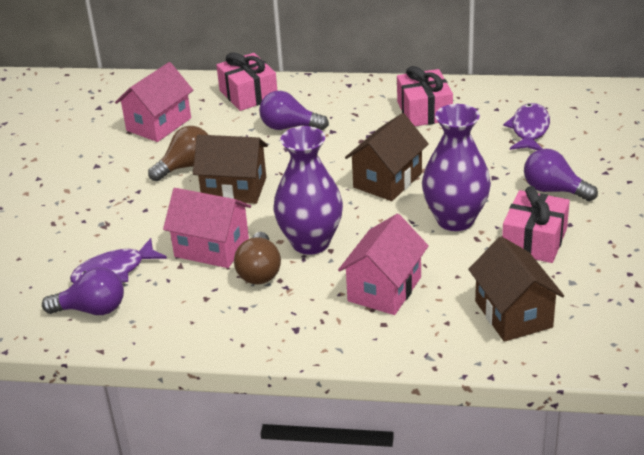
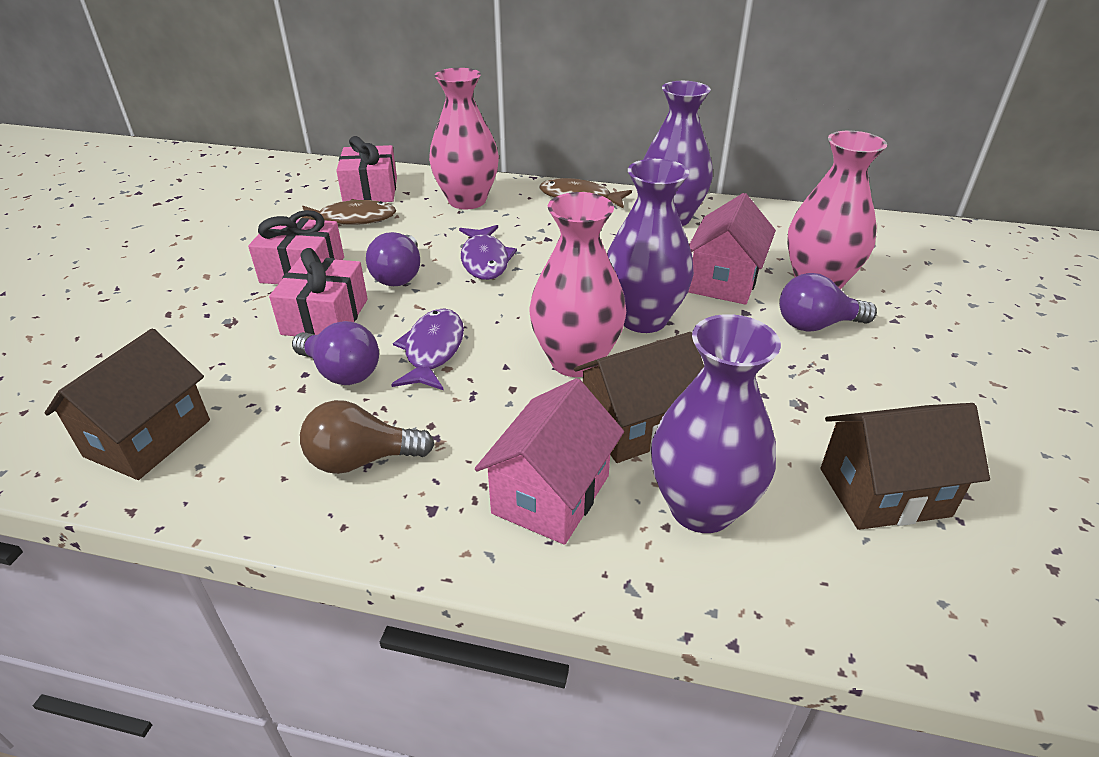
brown fish: 0 -> 2
brown light bulb: 2 -> 1
pink house: 3 -> 2
pink vase: 0 -> 3
purple vase: 2 -> 3

